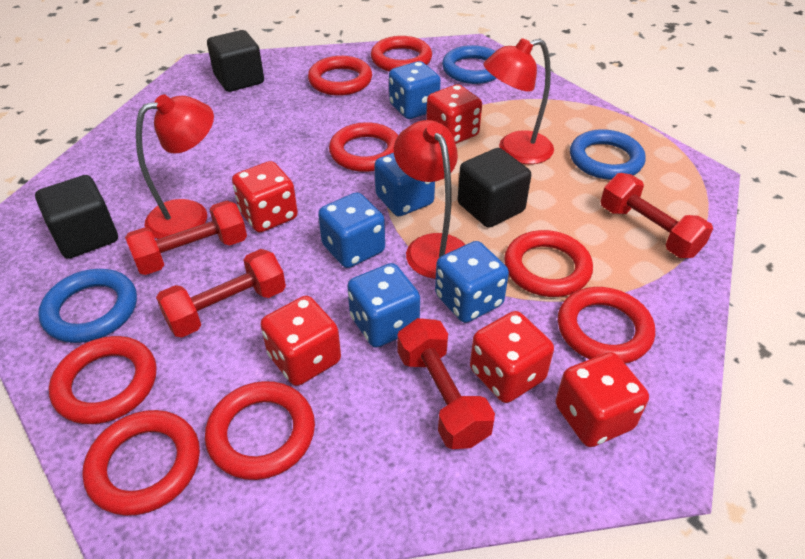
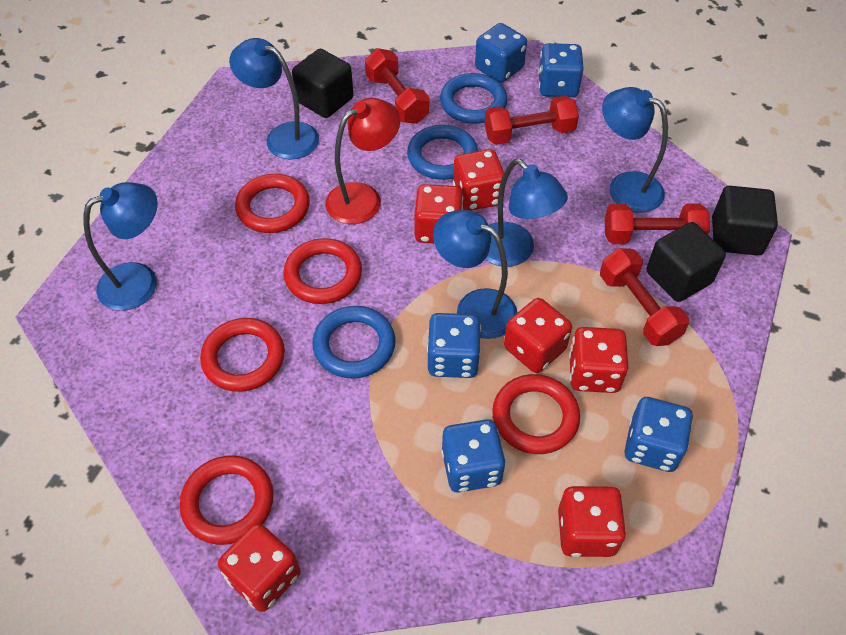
blue lamp: 0 -> 5
red dice: 5 -> 6
red lamp: 3 -> 1
red ring: 8 -> 5

